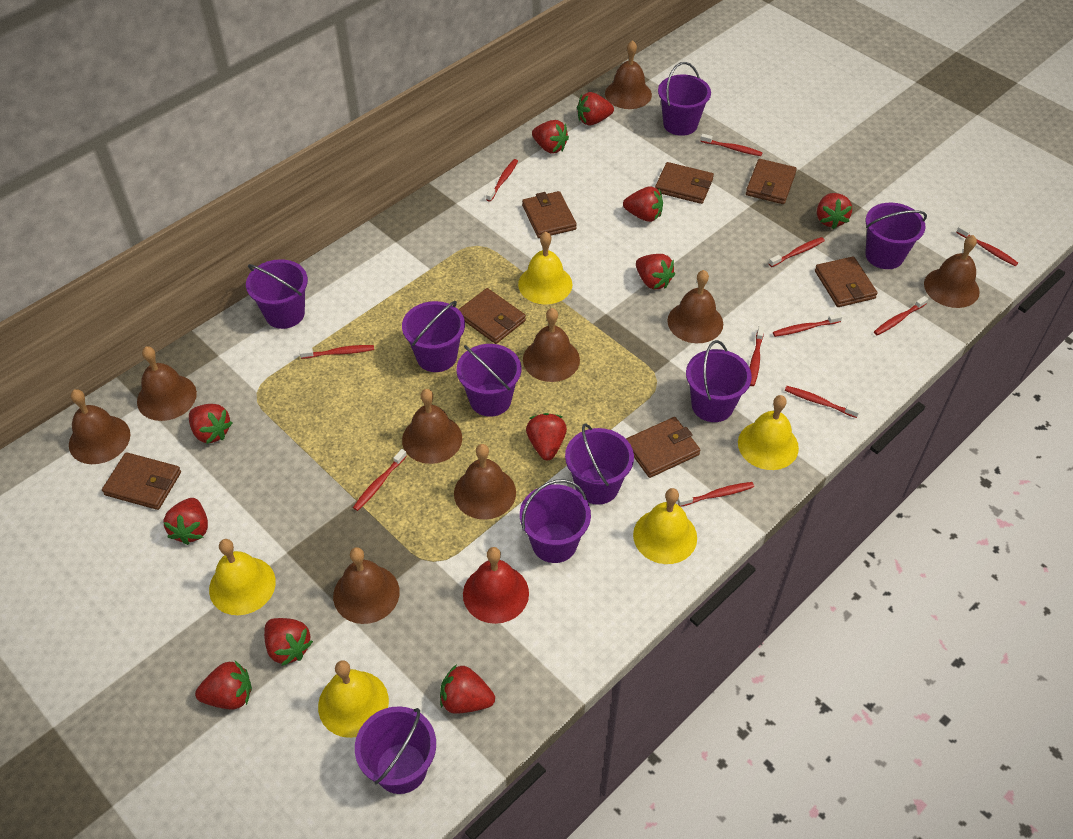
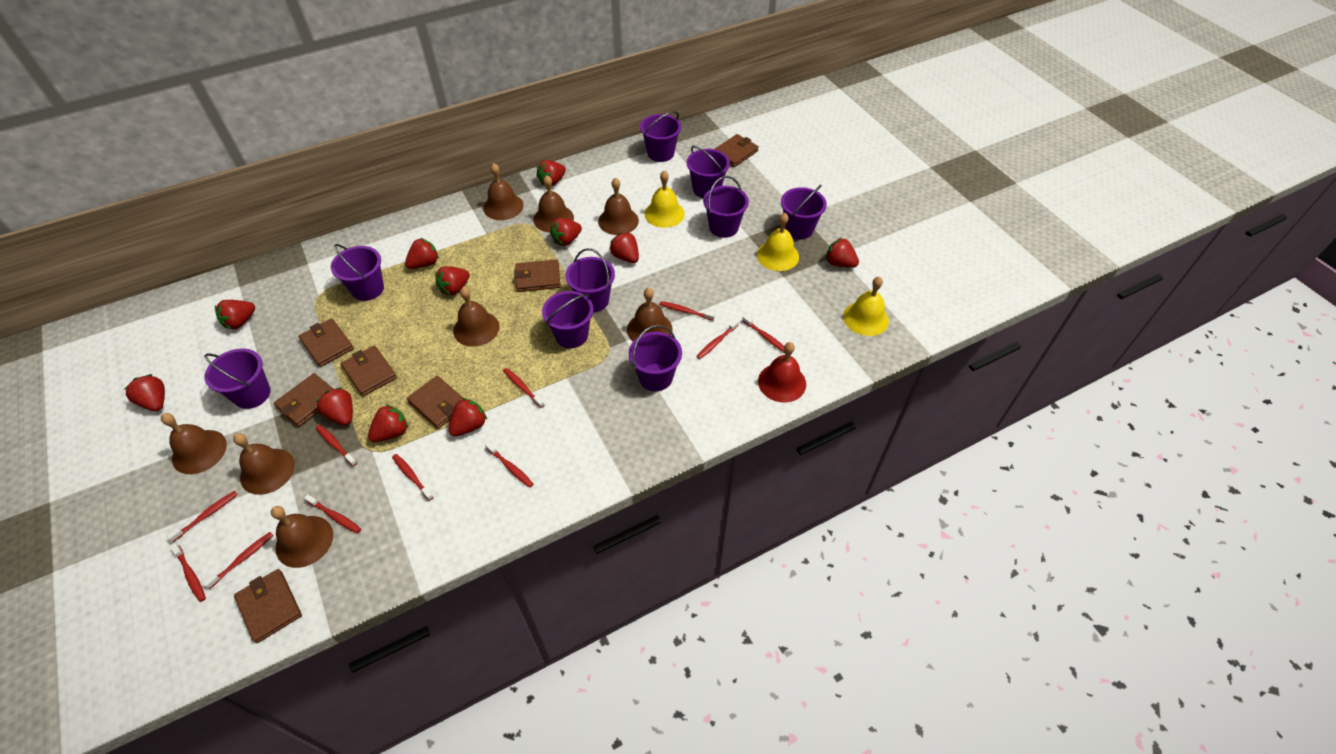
brown bell: 9 -> 8
yellow bell: 5 -> 3

